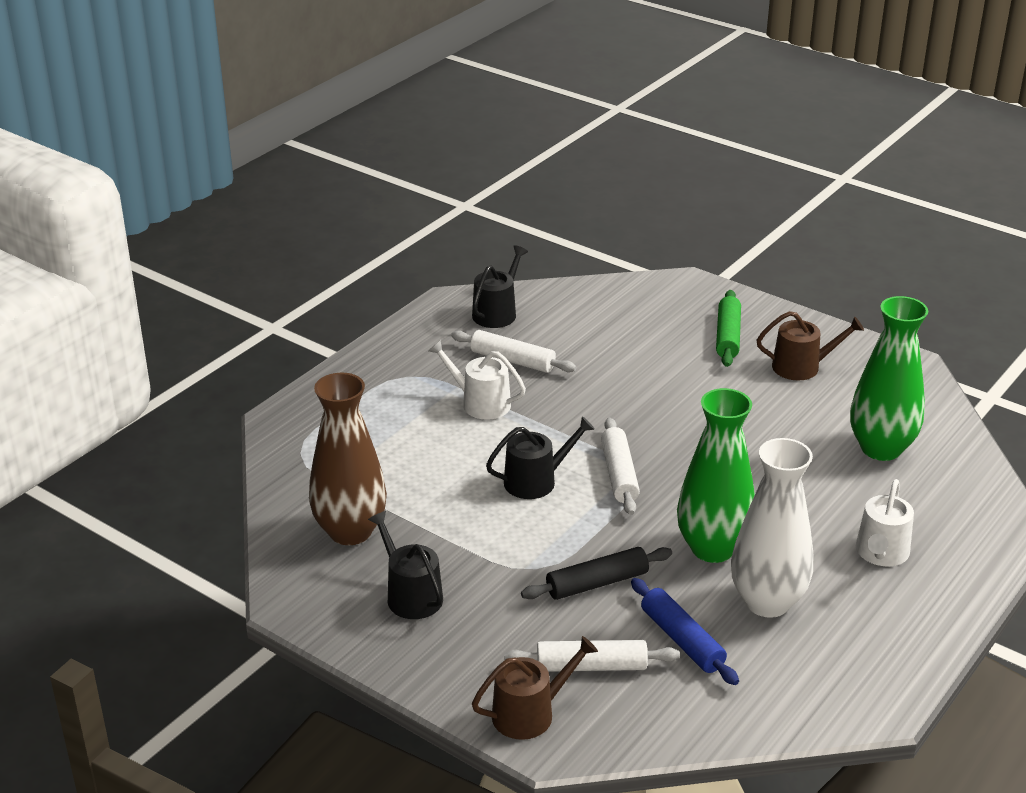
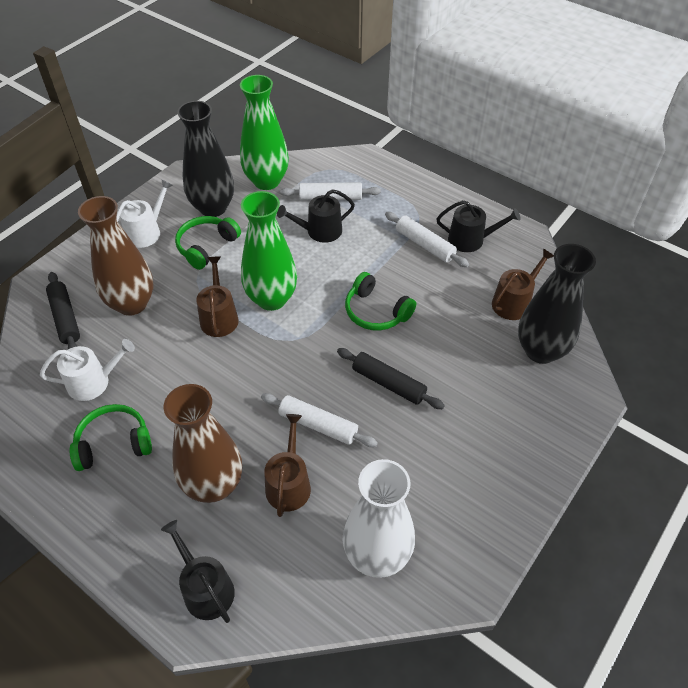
black rolling pin: 1 -> 2
black vase: 0 -> 2
blue rolling pin: 1 -> 0
brown vase: 1 -> 2
brown watering can: 2 -> 3
green headphones: 0 -> 3
green rolling pin: 1 -> 0

